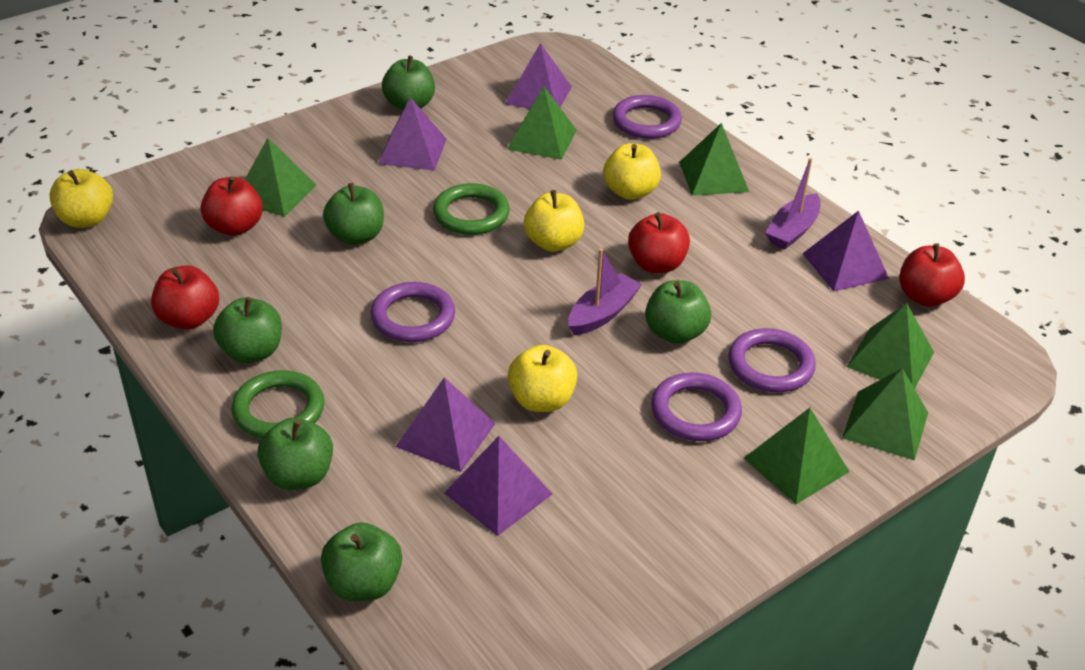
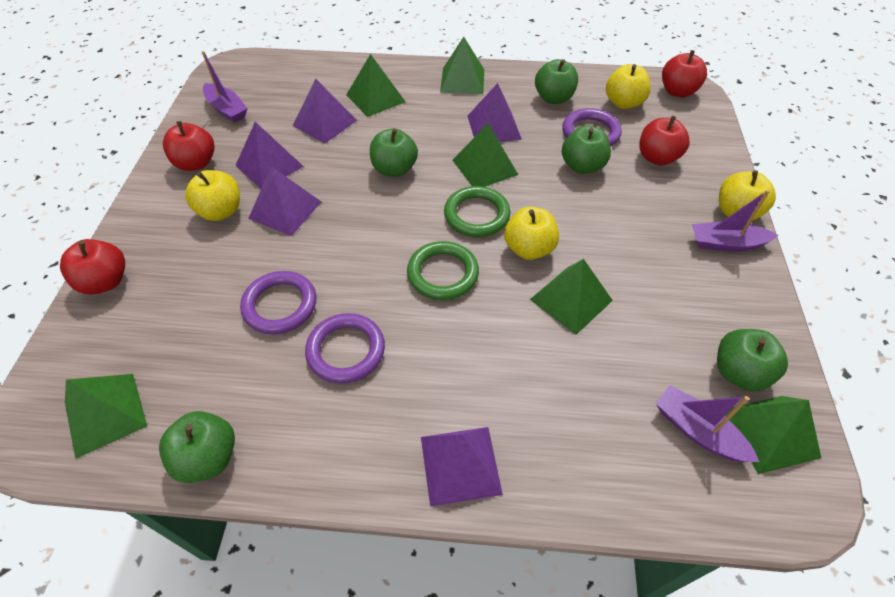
green apple: 6 -> 5
purple boat: 2 -> 3
purple ring: 4 -> 3

